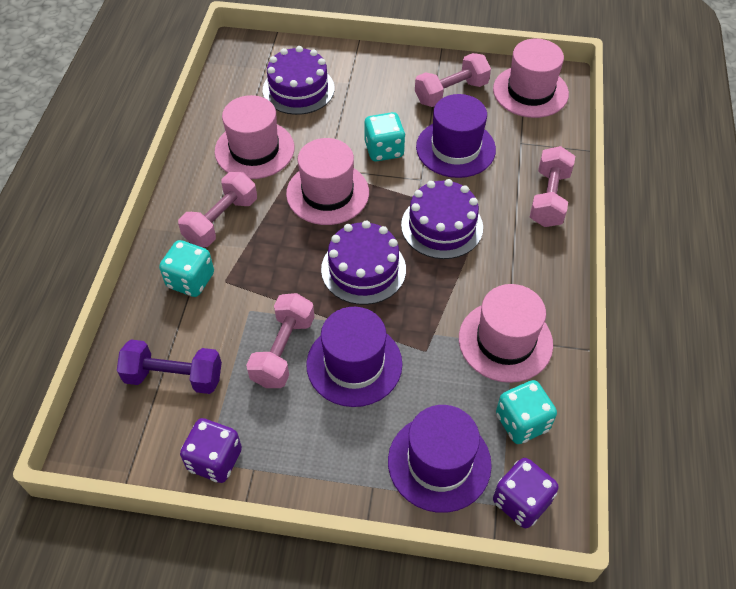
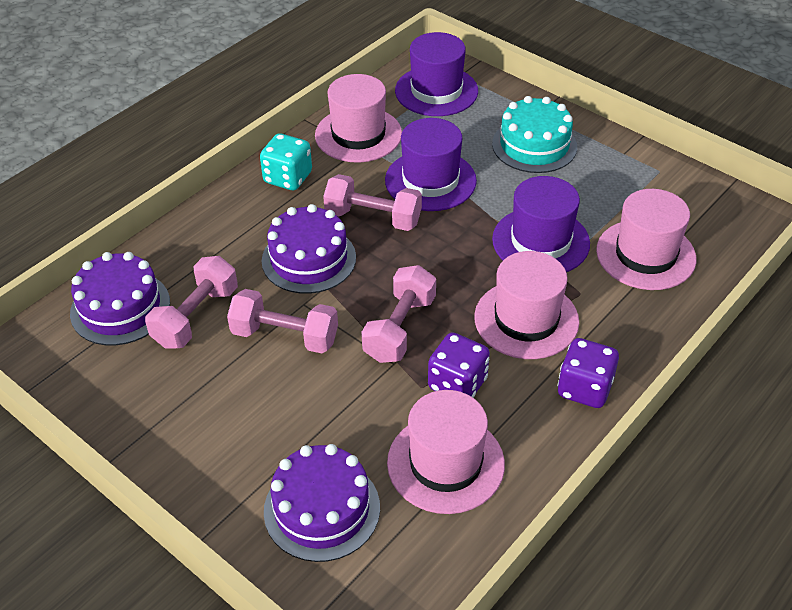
purple dumbbell: 1 -> 0
turquoise cake: 0 -> 1
turquoise dice: 3 -> 1

